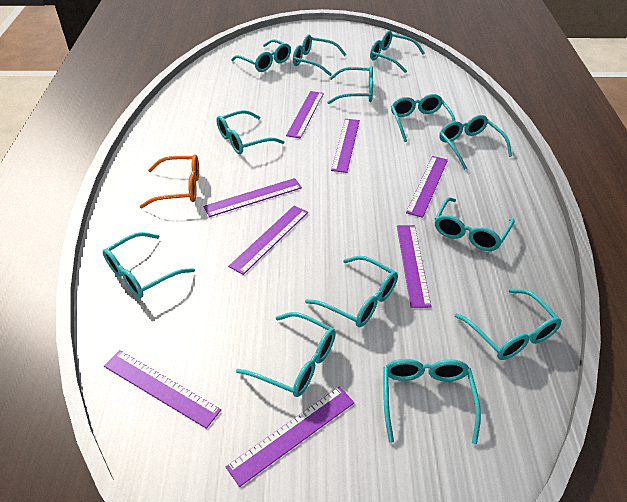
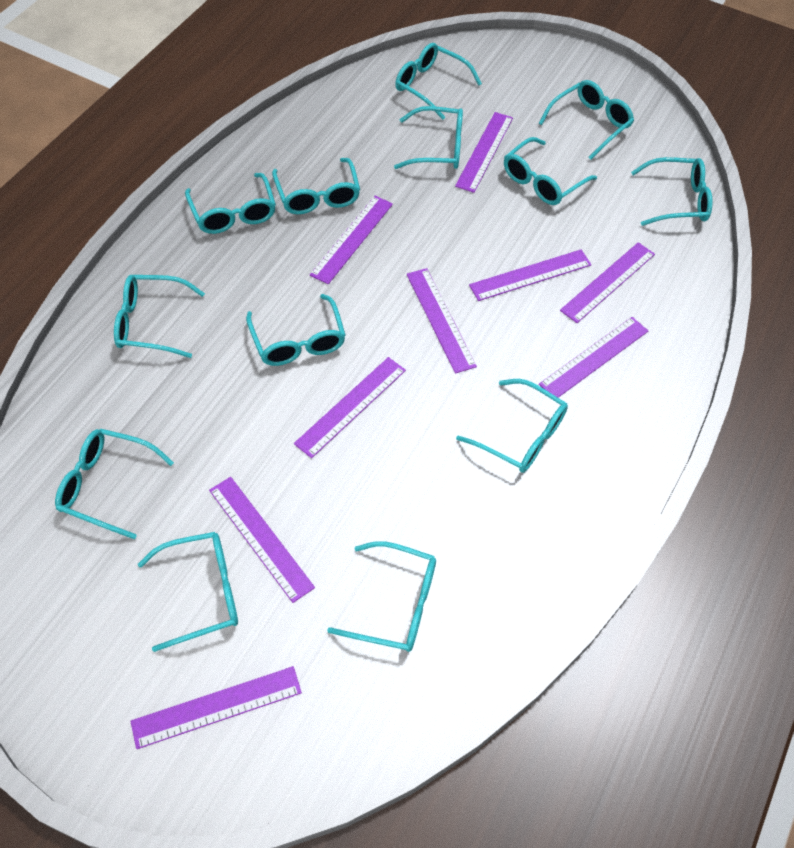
orange glasses: 1 -> 0
purple ruler: 8 -> 9

